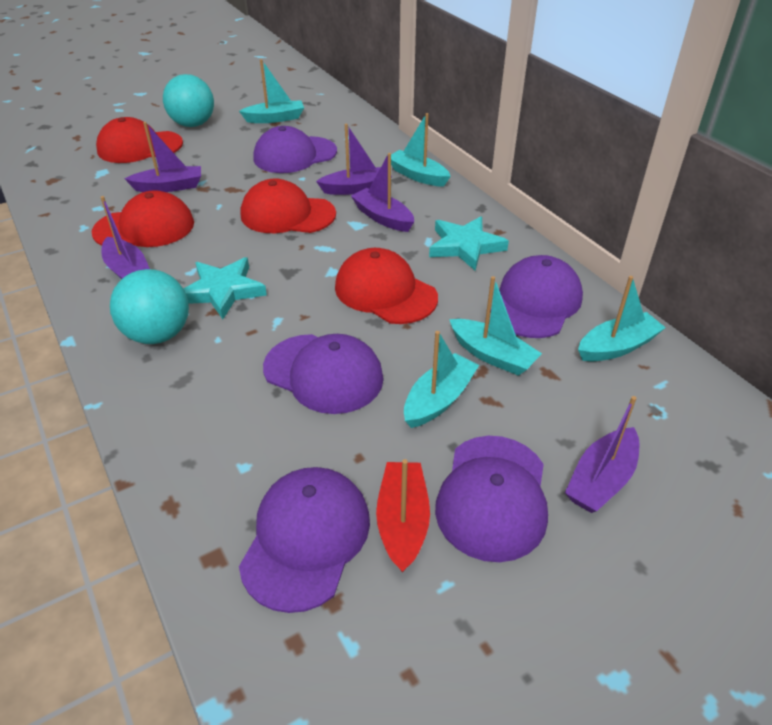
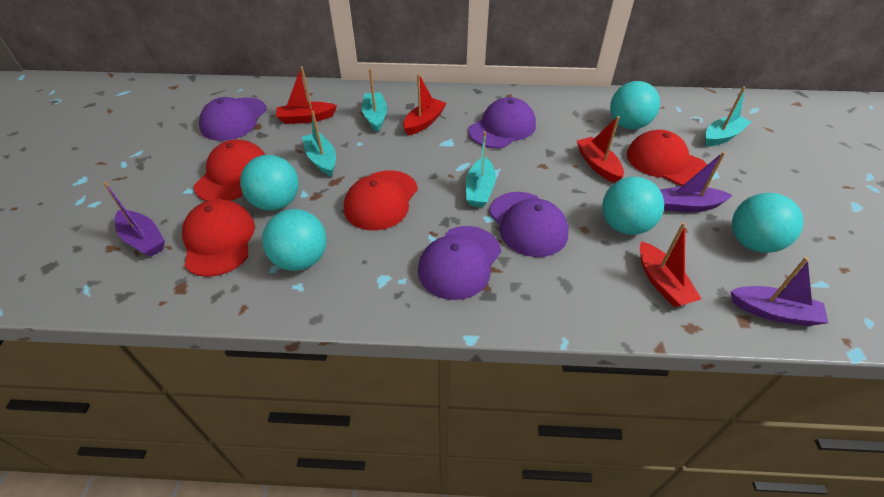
purple boat: 5 -> 3
purple cap: 5 -> 4
red boat: 1 -> 4
turquoise ball: 2 -> 5
turquoise boat: 5 -> 4
turquoise star: 2 -> 0

